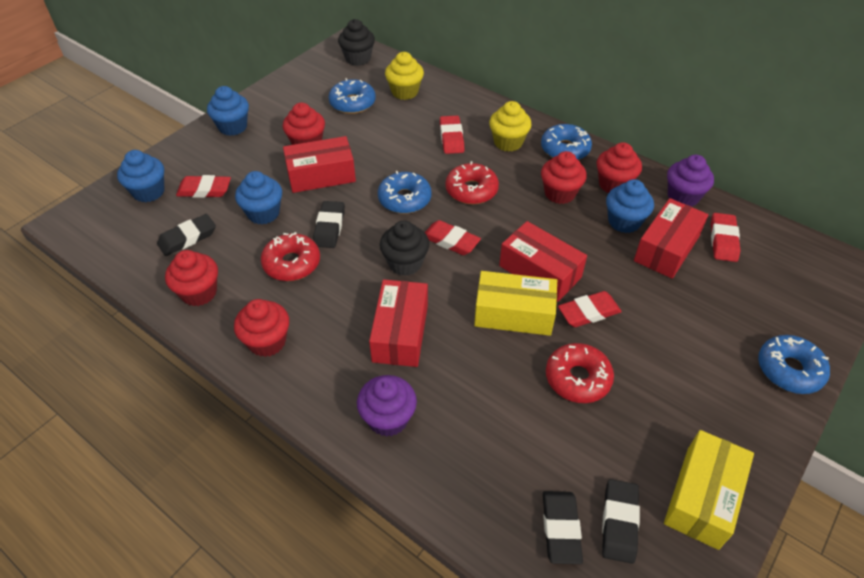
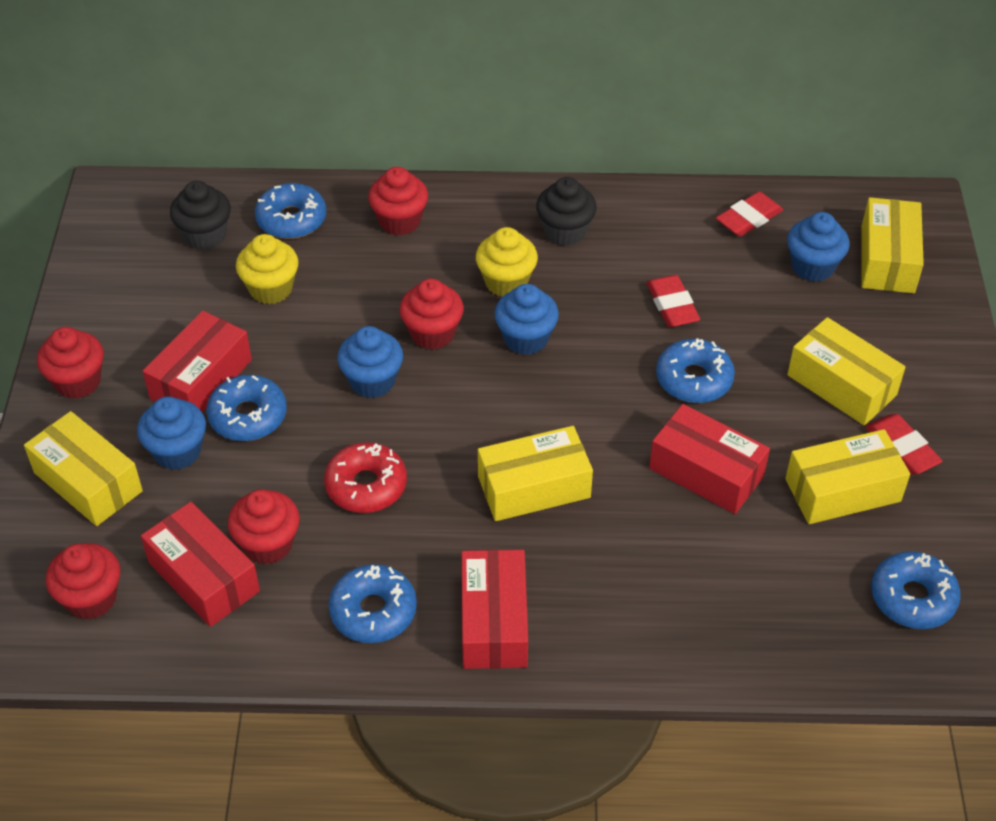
black eraser: 4 -> 0
blue donut: 4 -> 5
purple cupcake: 2 -> 0
red donut: 3 -> 1
red eraser: 5 -> 3
yellow box: 2 -> 5

